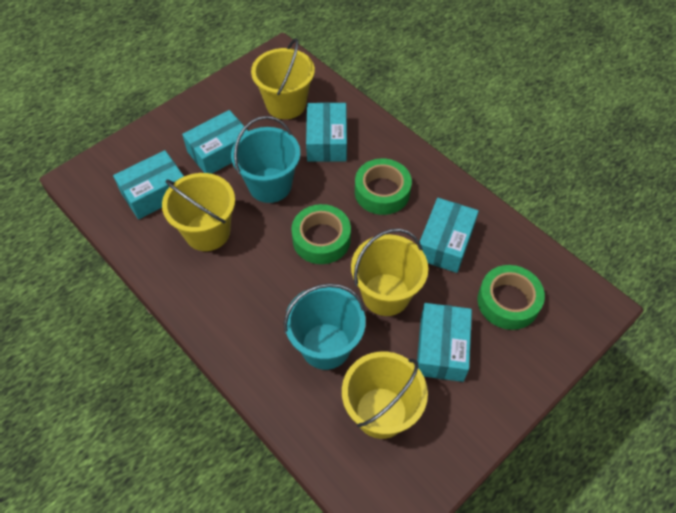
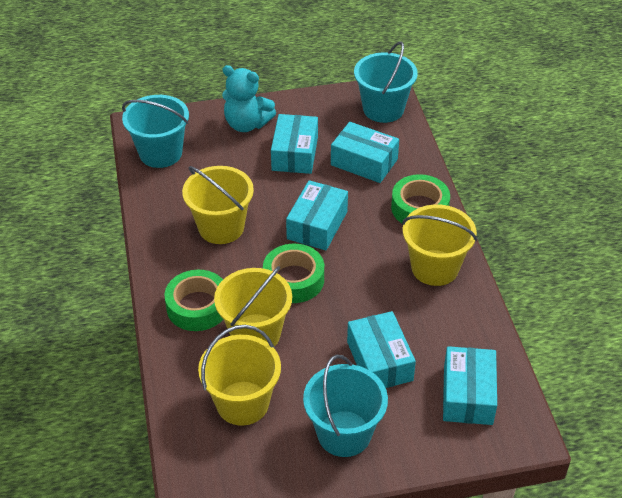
turquoise bucket: 2 -> 3
turquoise teddy bear: 0 -> 1

